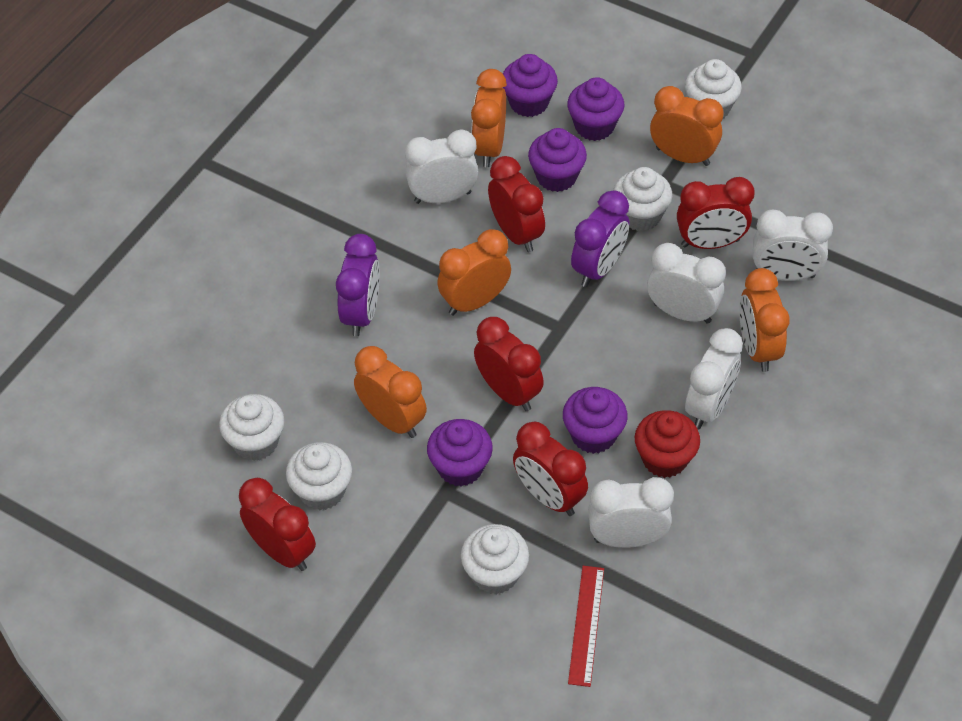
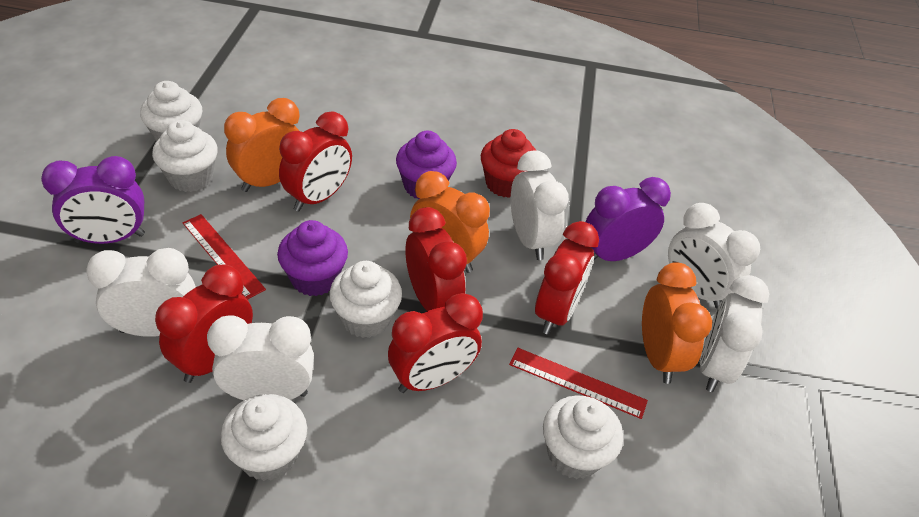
orange clock: 5 -> 3
purple cupcake: 5 -> 2
red ruler: 1 -> 2

